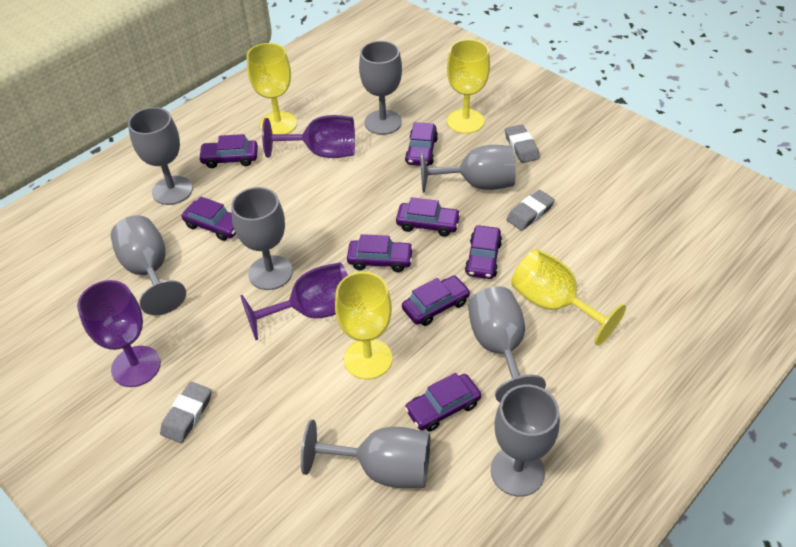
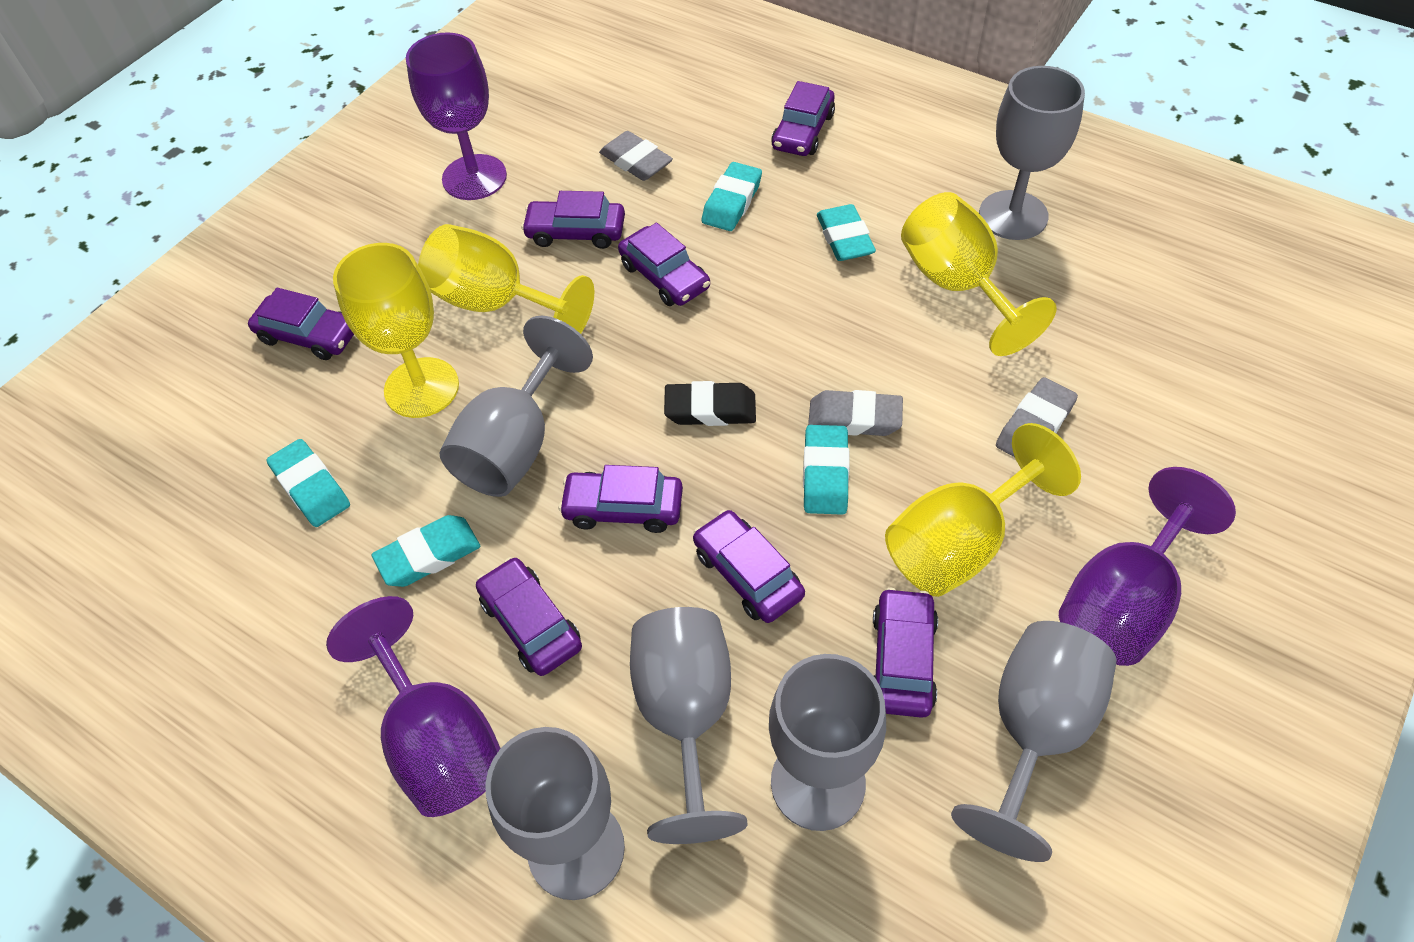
black eraser: 0 -> 1
grey goblet: 8 -> 6
turquoise eraser: 0 -> 5

